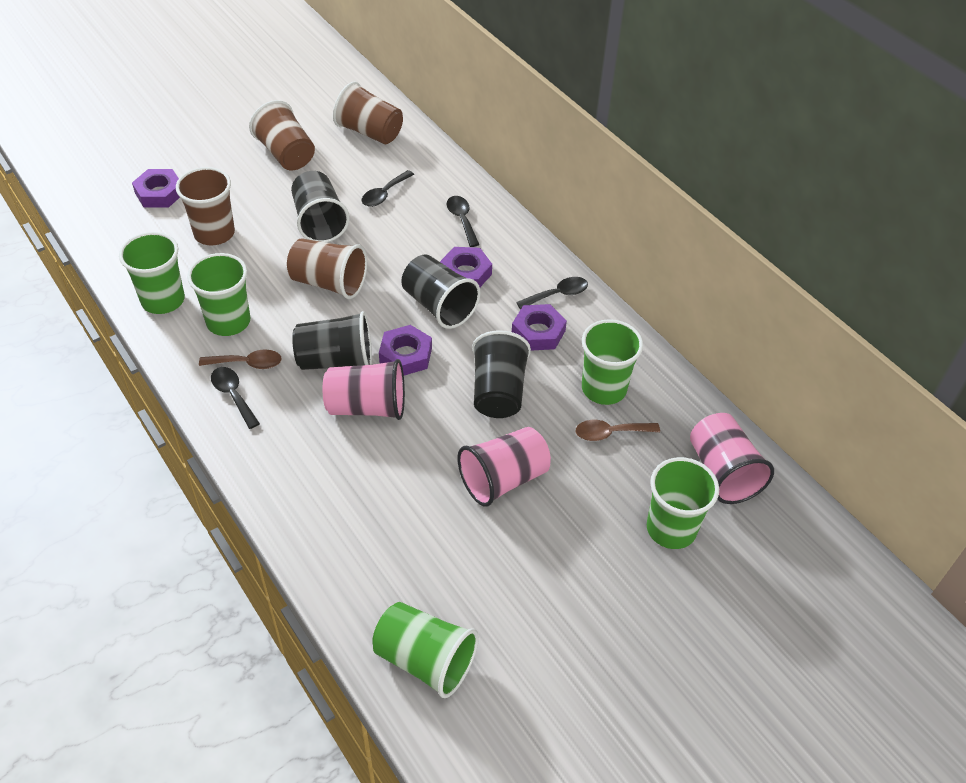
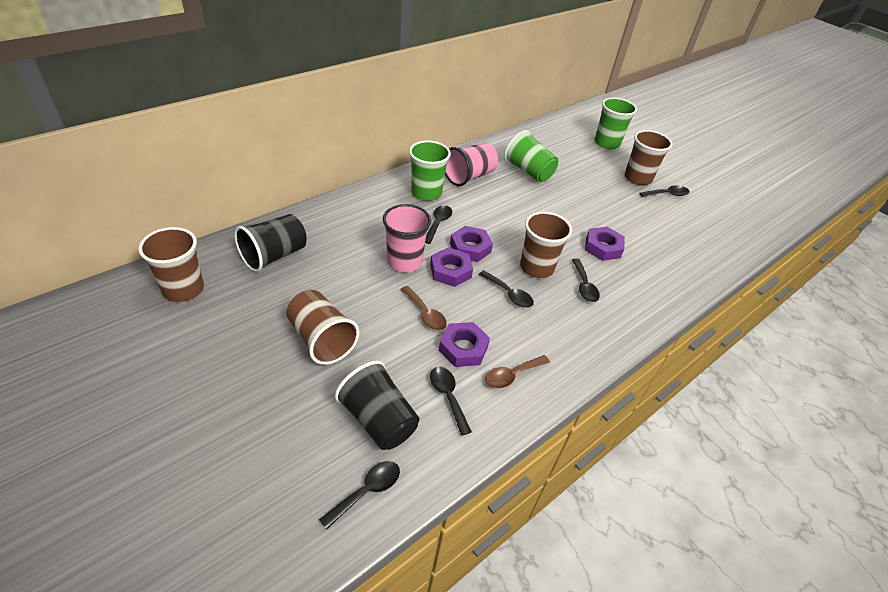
black cup: 4 -> 2
black spoon: 4 -> 6
green cup: 5 -> 3
pink cup: 3 -> 2

